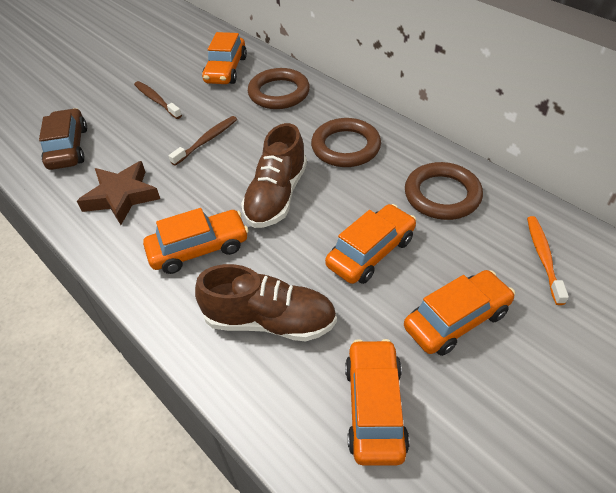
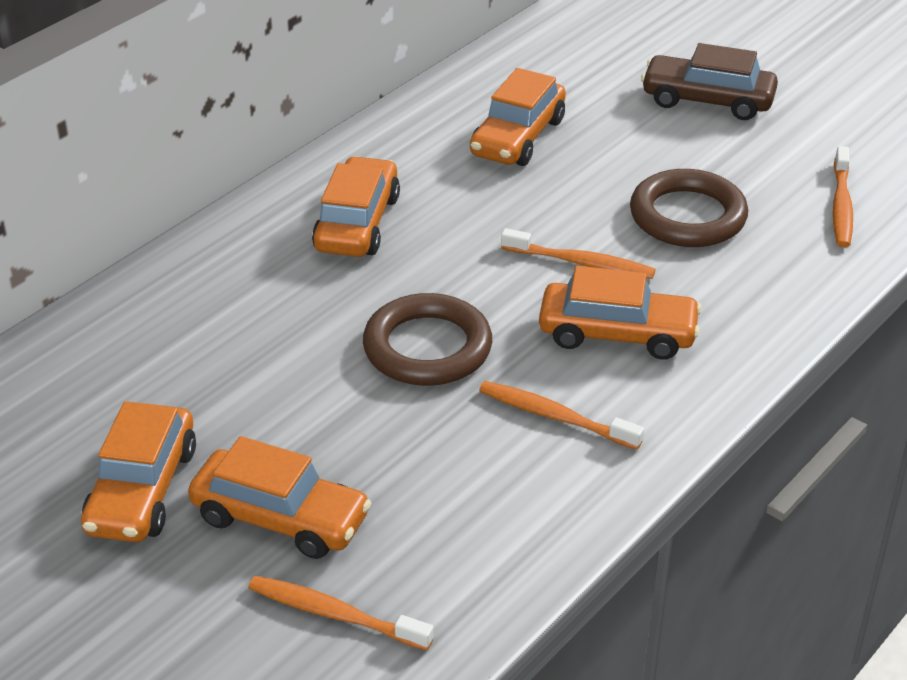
brown ring: 3 -> 2
brown shoe: 2 -> 0
brown star: 1 -> 0
brown toothbrush: 2 -> 0
orange toothbrush: 1 -> 4

